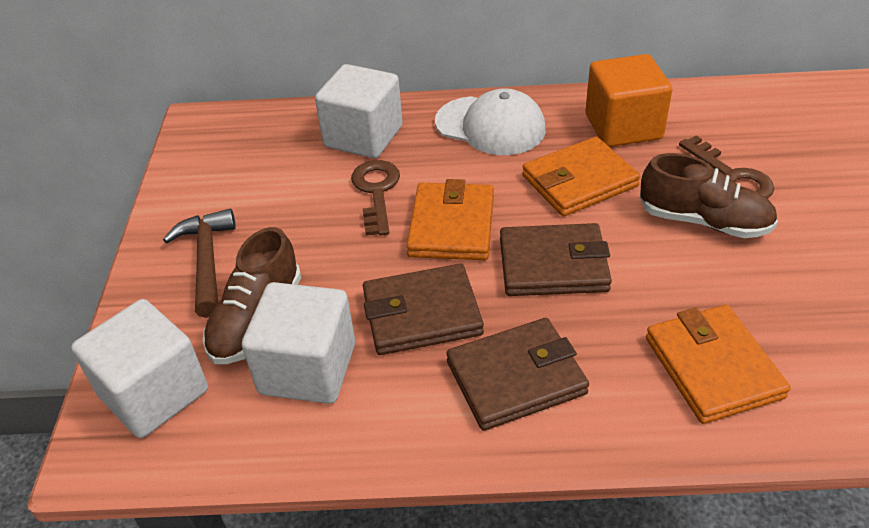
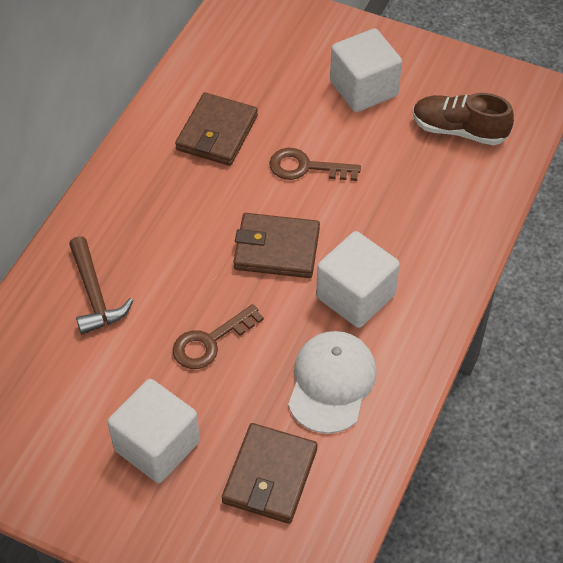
brown shoe: 2 -> 1
orange cube: 1 -> 0
orange wallet: 3 -> 0

